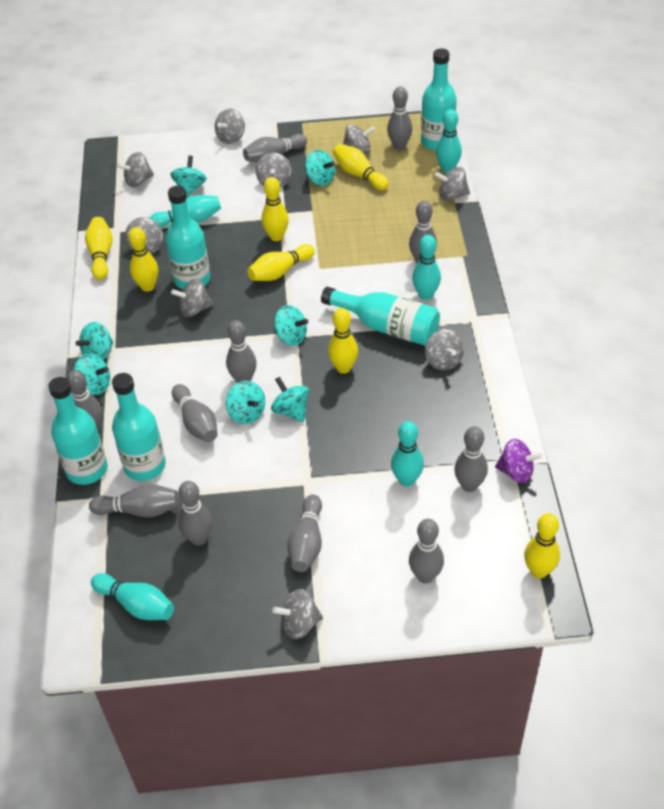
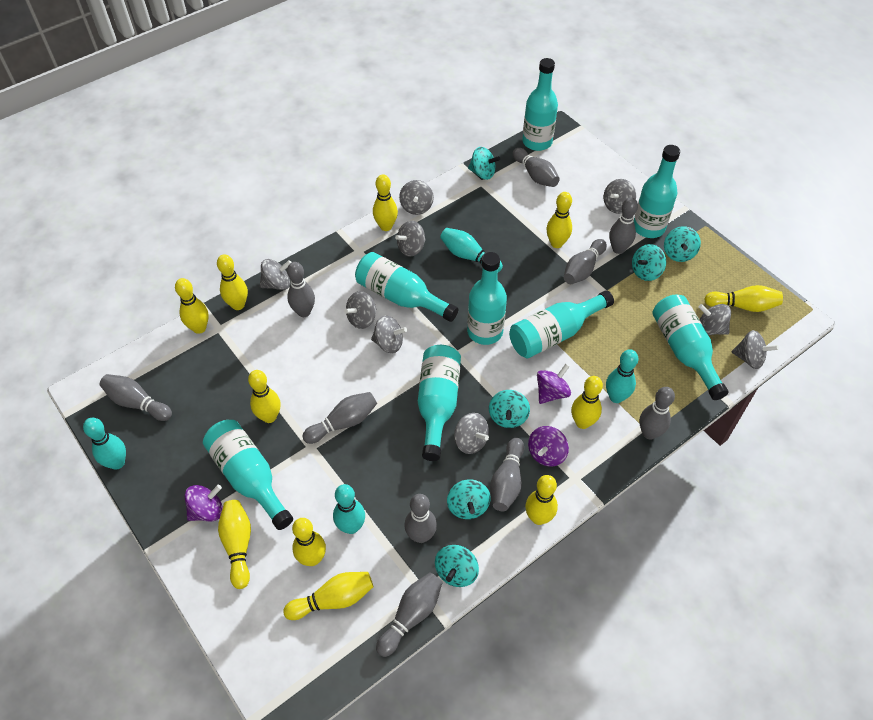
grey bowling pin: 11 -> 10
purple spinning top: 1 -> 3
turquoise bottle: 5 -> 8
turquoise bowling pin: 5 -> 4
turquoise spinning top: 7 -> 6
yellow bowling pin: 7 -> 11

